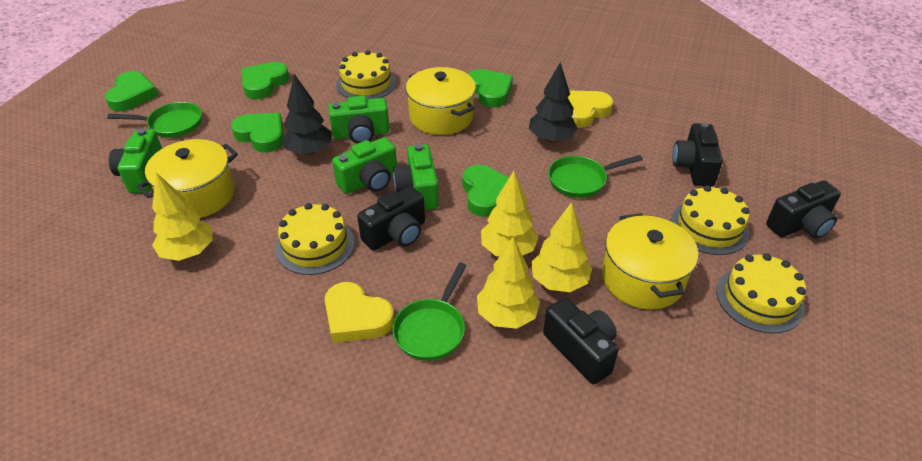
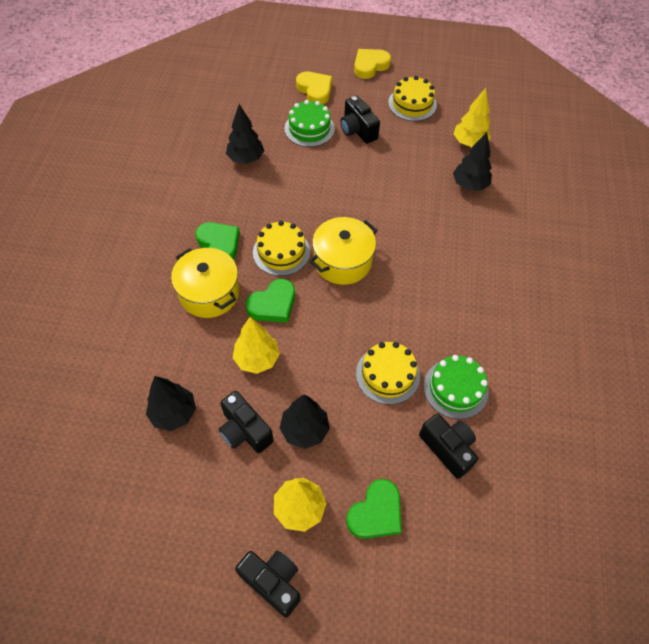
black tree: 2 -> 4
green cake: 0 -> 2
green camera: 4 -> 0
green heart: 5 -> 3
green pan: 3 -> 0
yellow cake: 4 -> 3
yellow pot: 3 -> 2
yellow tree: 4 -> 3

